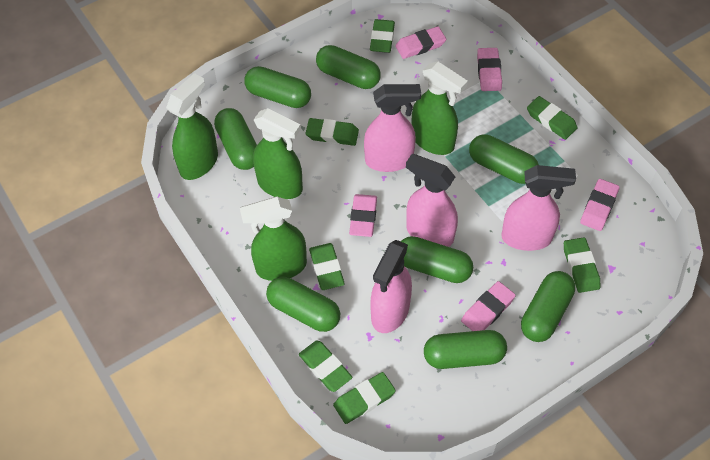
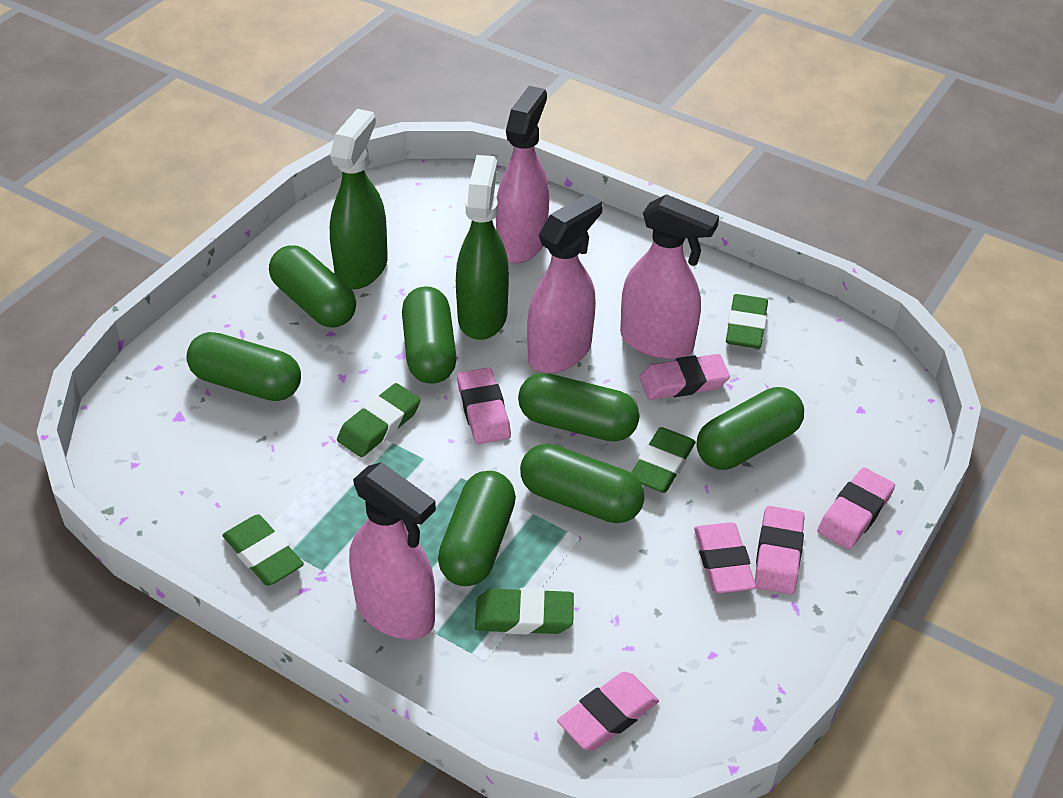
green capsule: 8 -> 7
green eraser: 7 -> 5
green spray bottle: 4 -> 2
pink eraser: 5 -> 6

